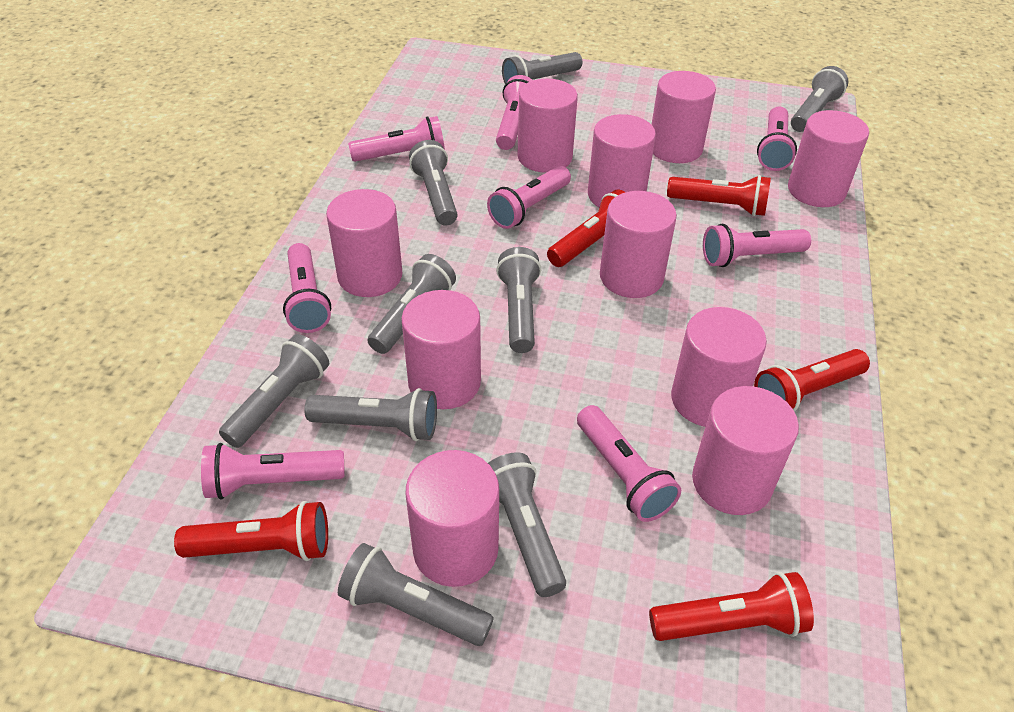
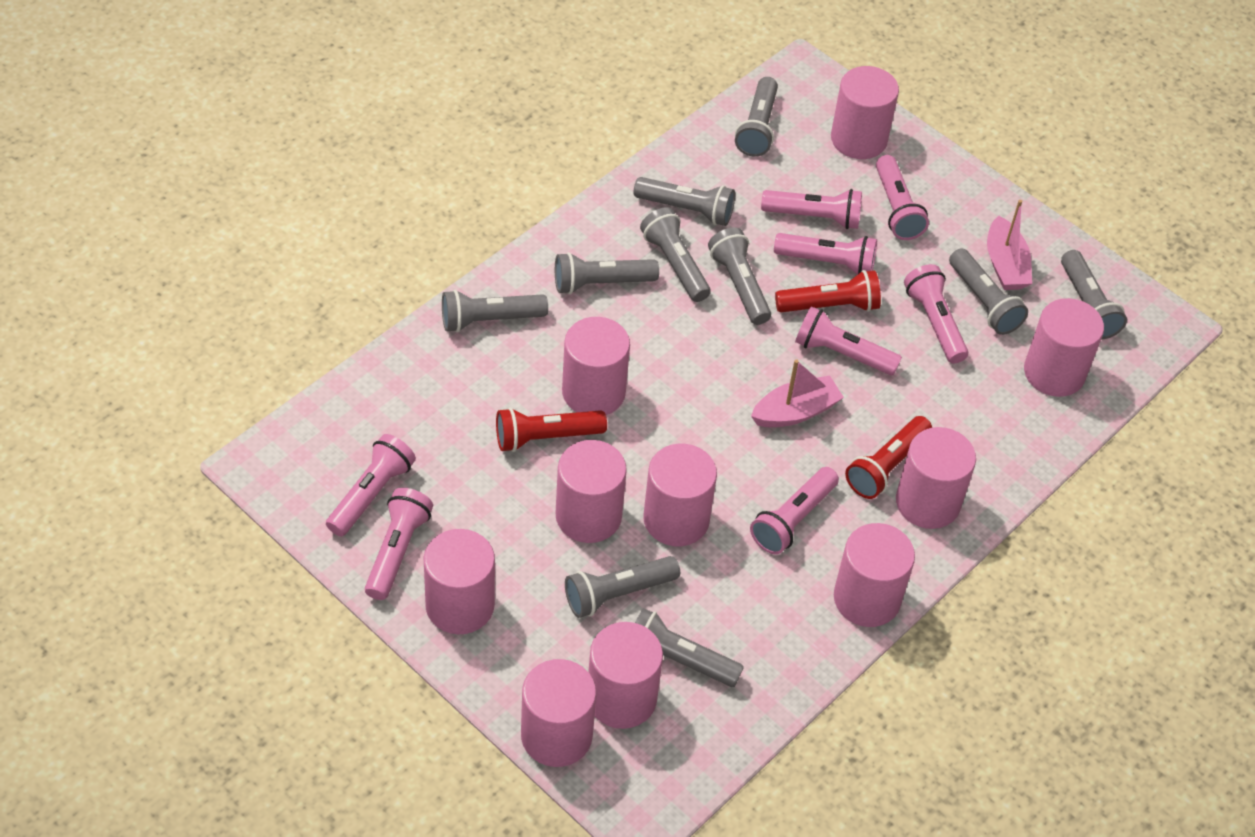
grey flashlight: 9 -> 10
pink boat: 0 -> 2
red flashlight: 5 -> 3

